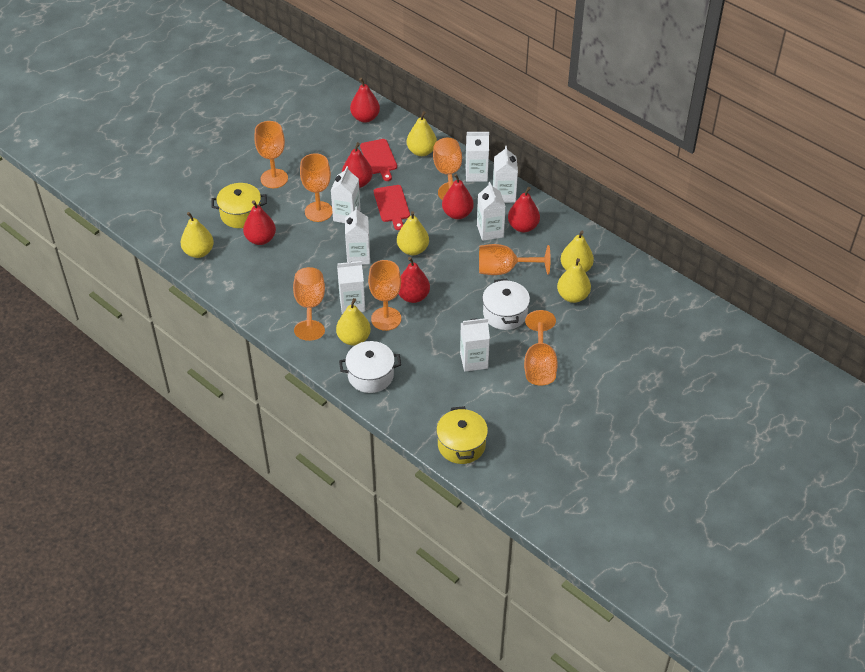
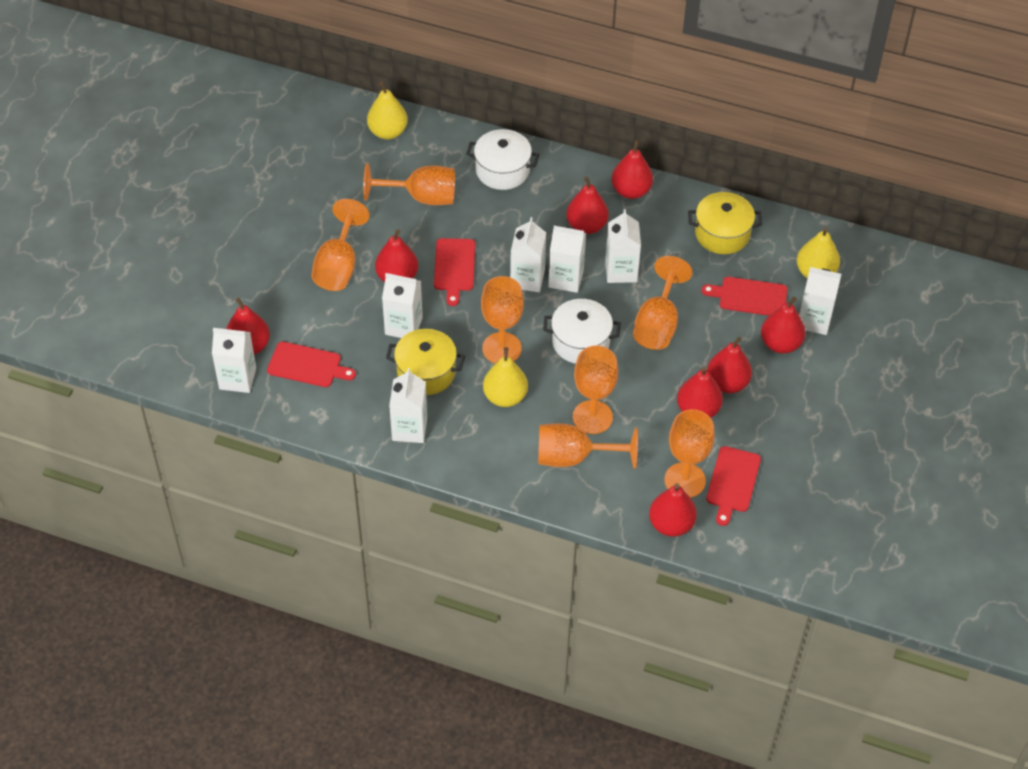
red cutting board: 2 -> 4
red pear: 6 -> 8
yellow pear: 6 -> 3

